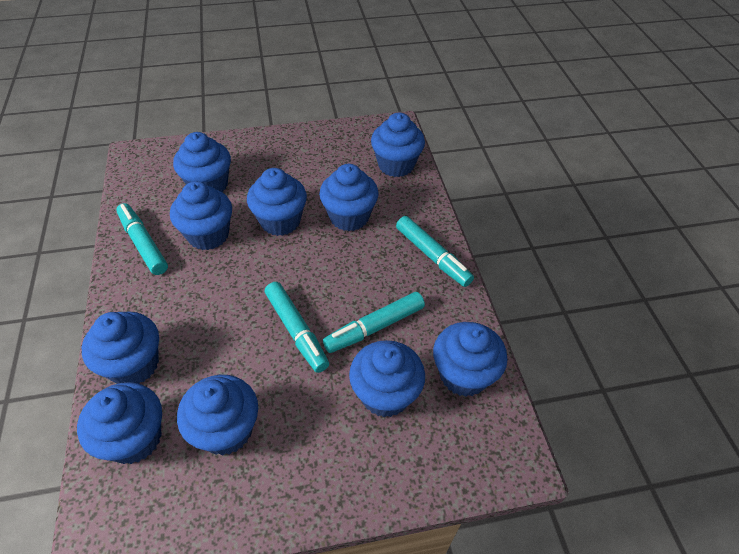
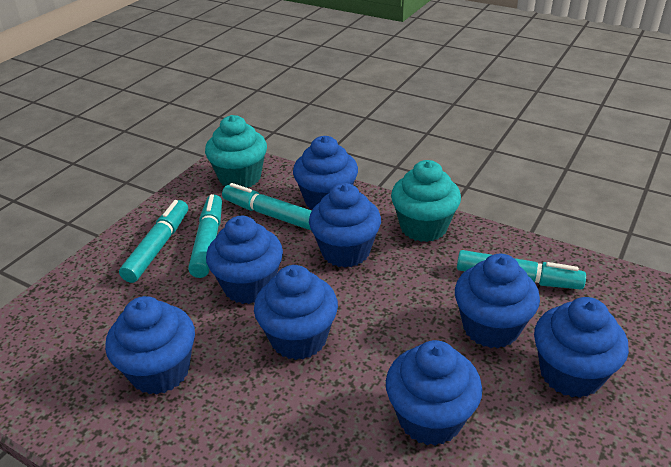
blue cupcake: 10 -> 8
turquoise cupcake: 0 -> 2

